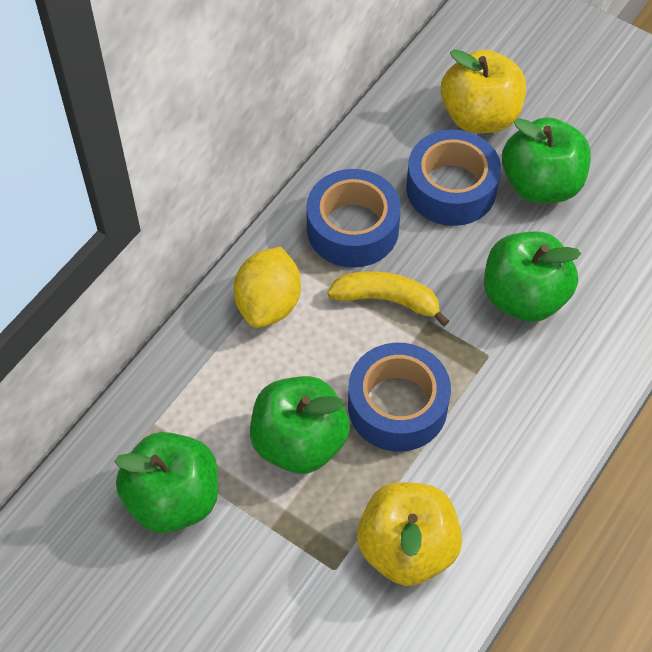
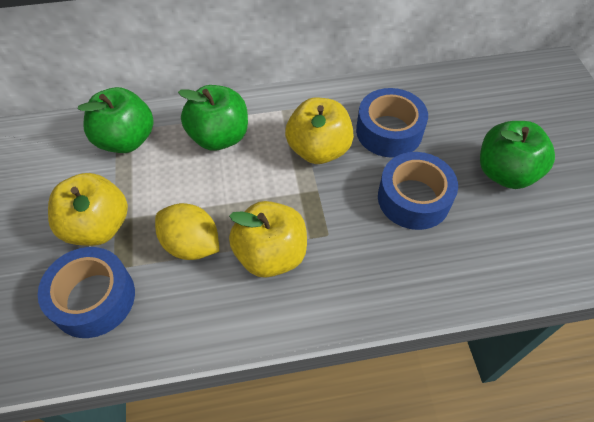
green apple: 4 -> 3
yellow apple: 2 -> 3
yellow banana: 1 -> 0

